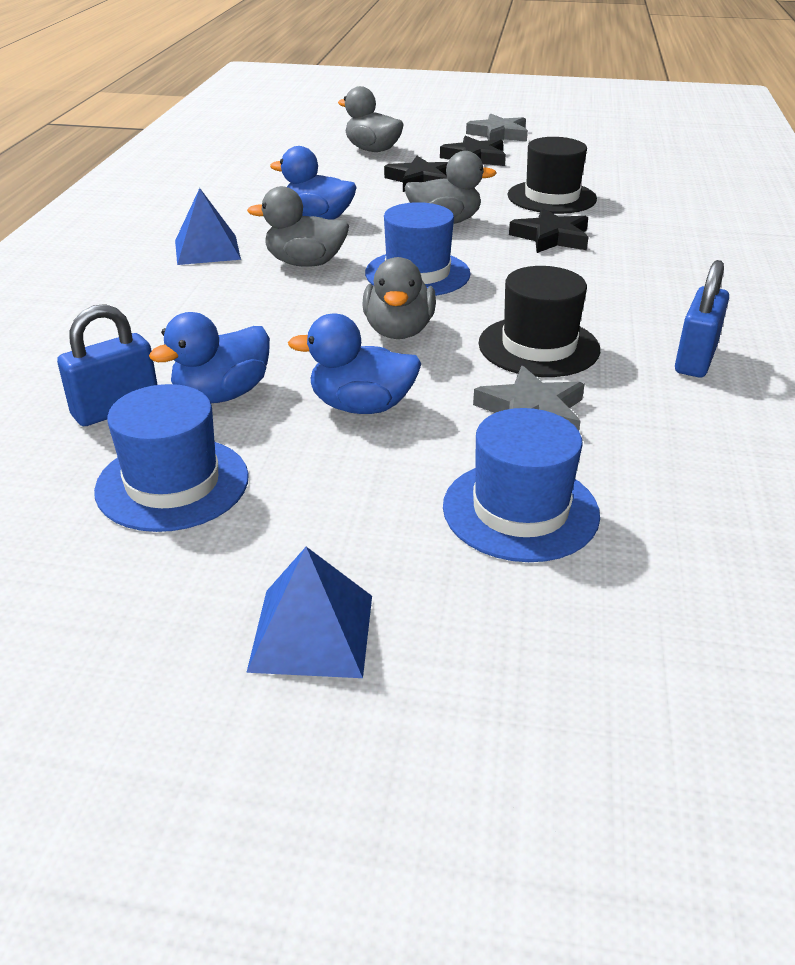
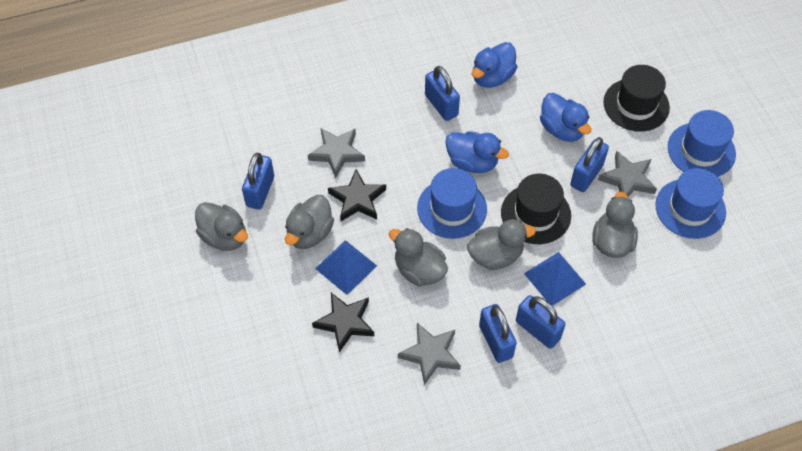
black star: 3 -> 2
blue padlock: 2 -> 5
grey duck: 4 -> 5
grey star: 2 -> 3

